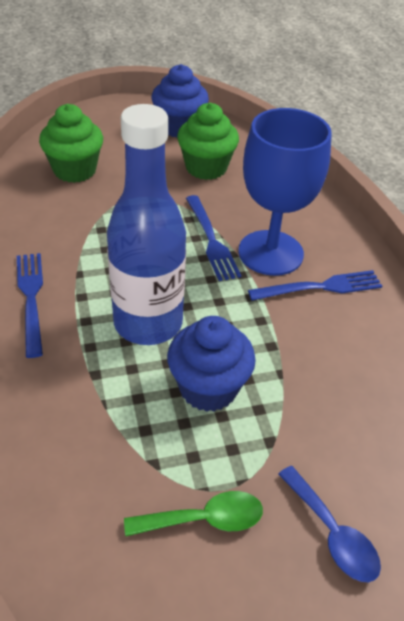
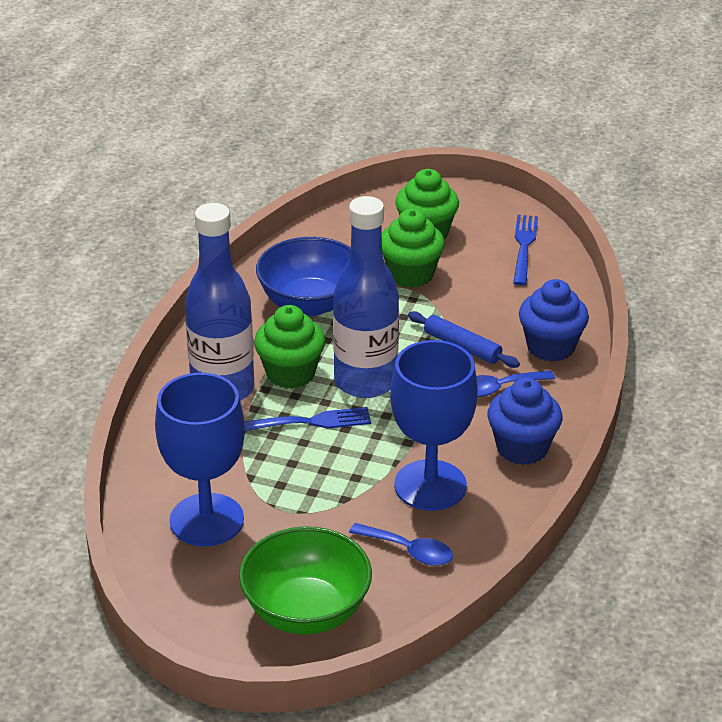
blue bottle: 1 -> 2
blue bowl: 0 -> 1
blue fork: 3 -> 2
blue goblet: 1 -> 2
blue rolling pin: 0 -> 1
blue spoon: 1 -> 2
green bowl: 0 -> 1
green cupcake: 2 -> 3
green spoon: 1 -> 0

